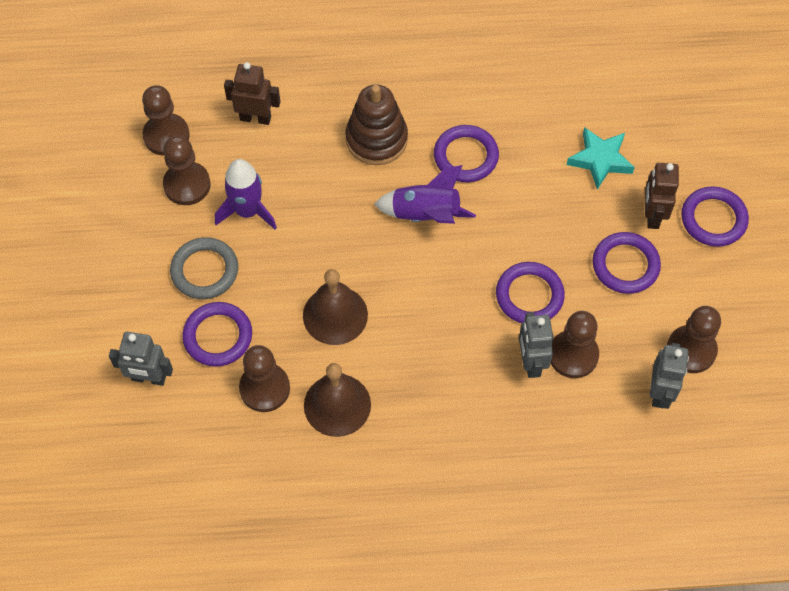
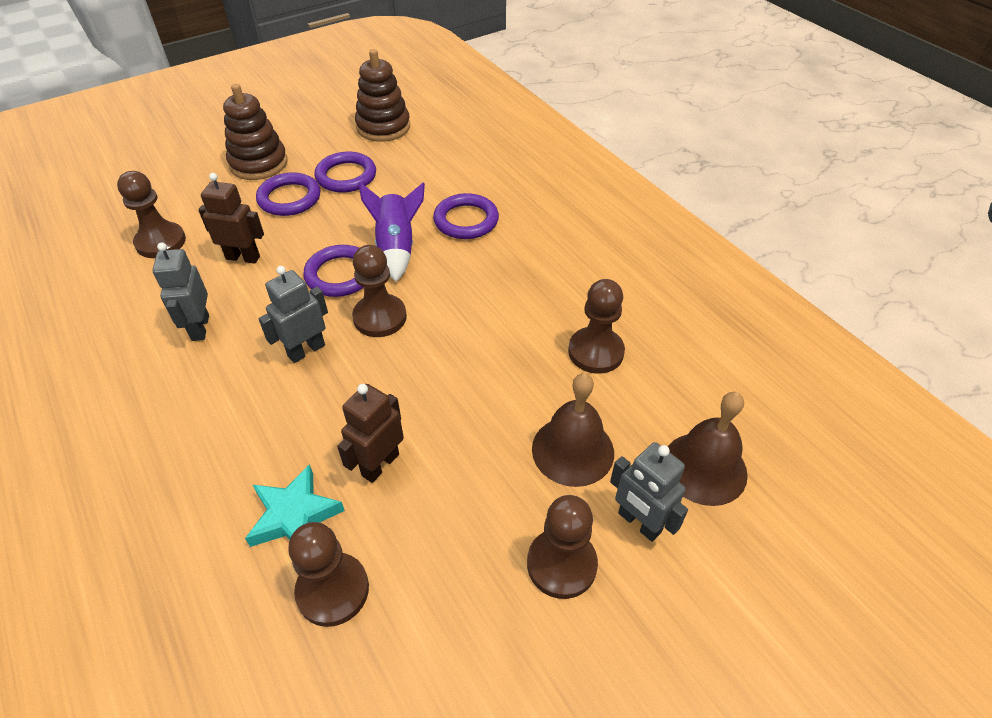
brown stacking toy: 1 -> 2
grey ring: 1 -> 0
purple ring: 5 -> 4
purple rocket: 2 -> 1

